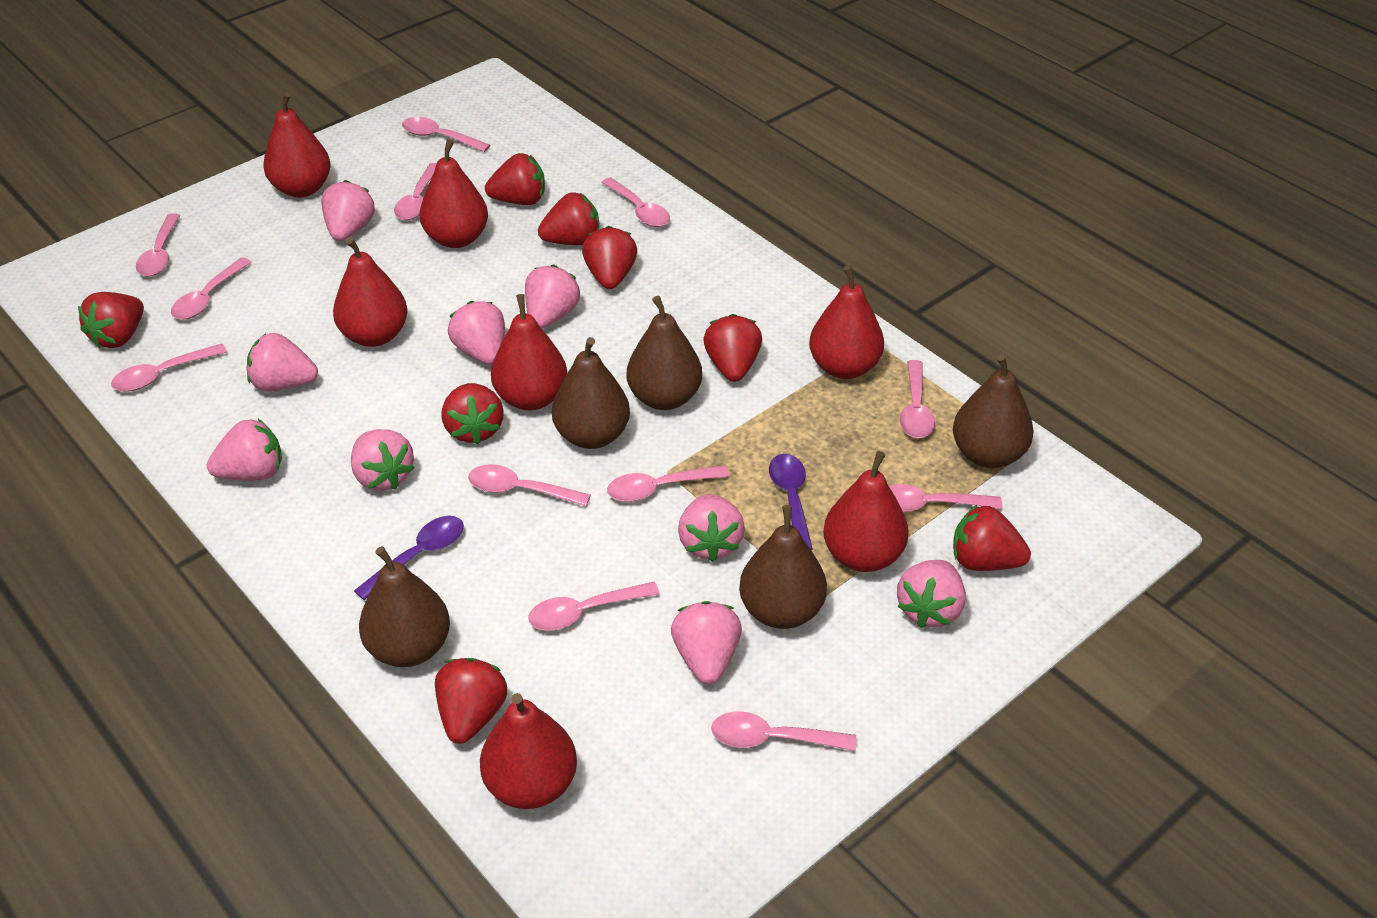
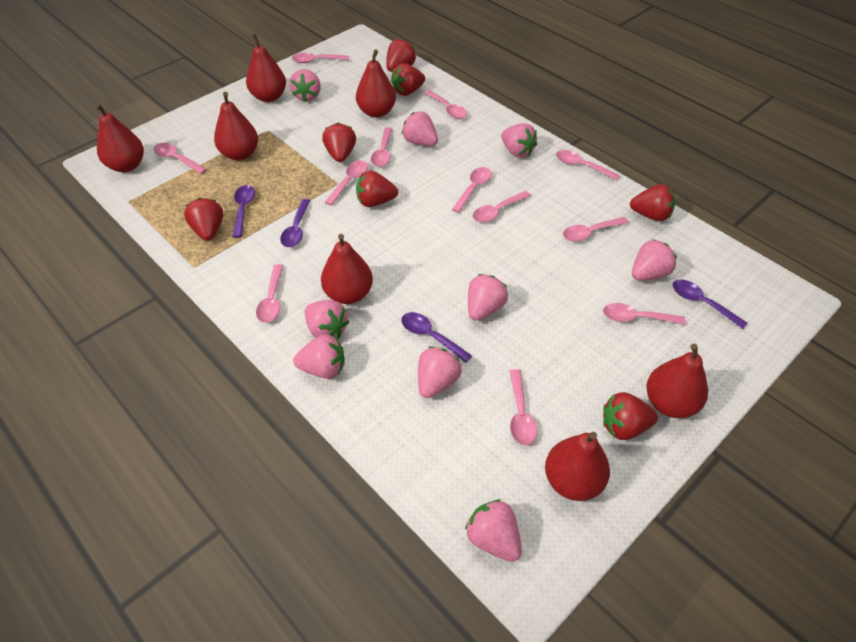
brown pear: 5 -> 0
purple spoon: 2 -> 4
red strawberry: 8 -> 7

